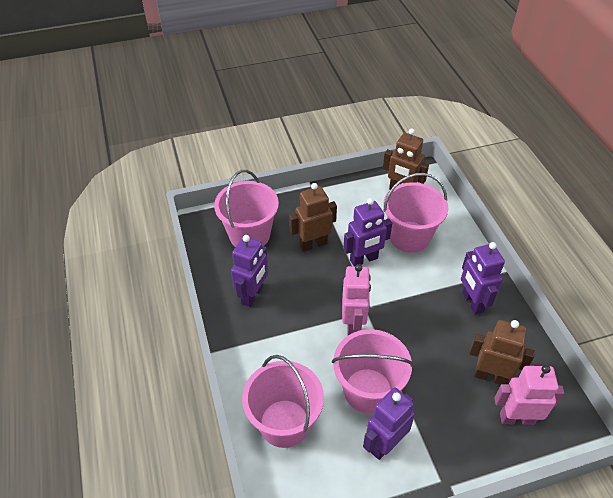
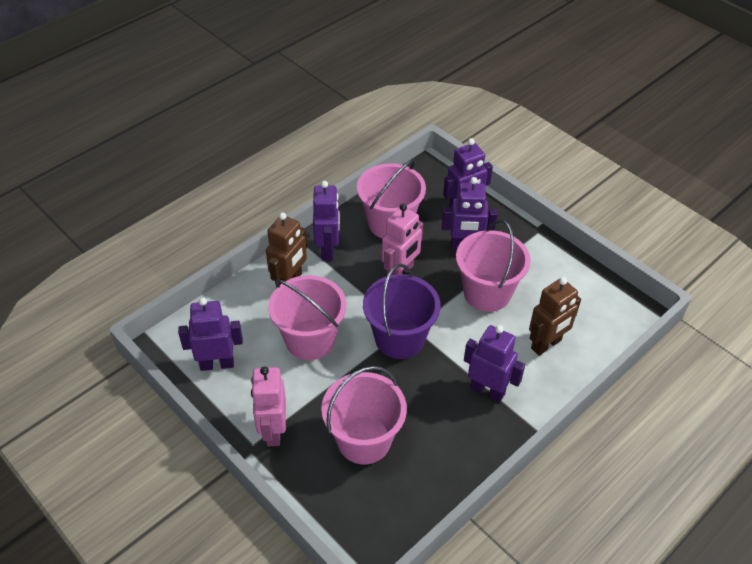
brown robot: 3 -> 2
purple bucket: 0 -> 1
purple robot: 4 -> 5

